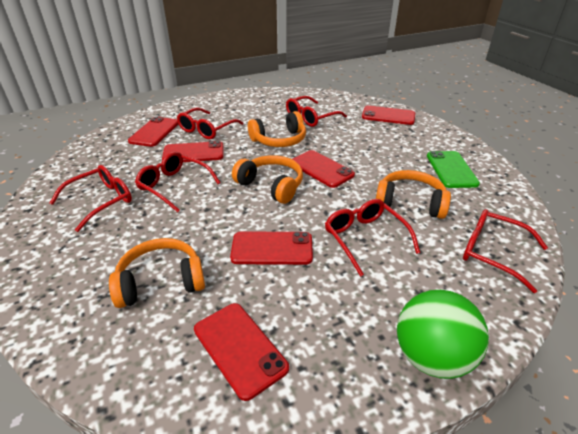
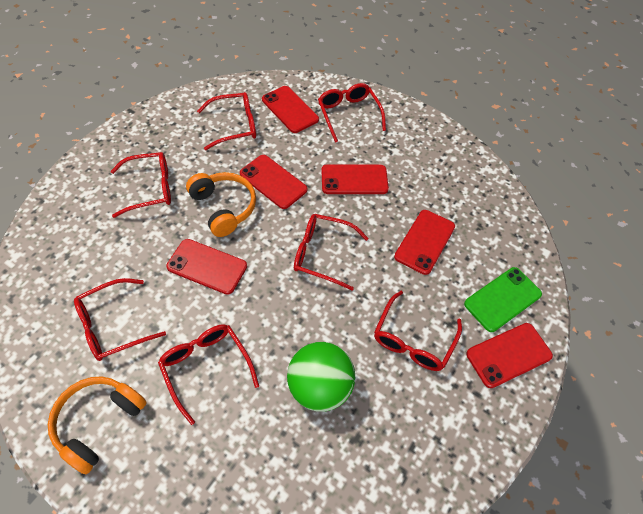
orange headphones: 4 -> 2
red glasses: 6 -> 7

